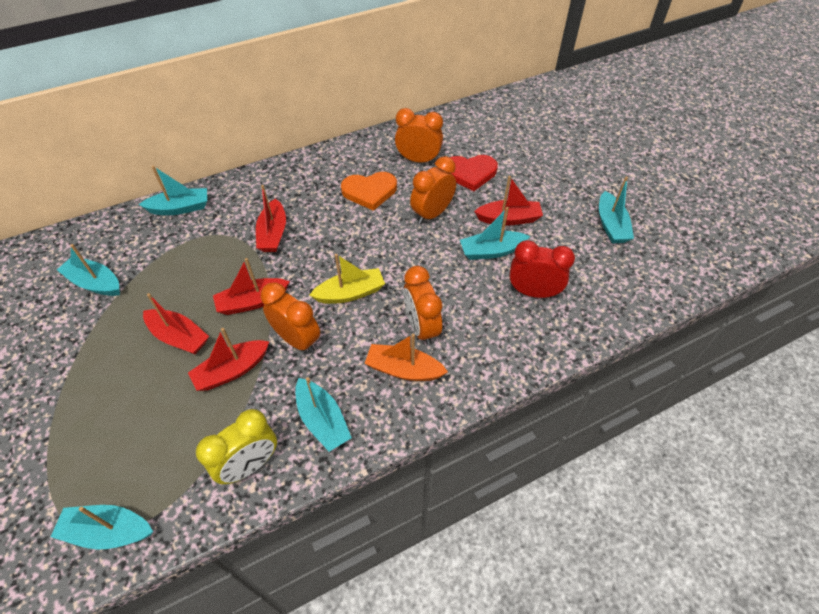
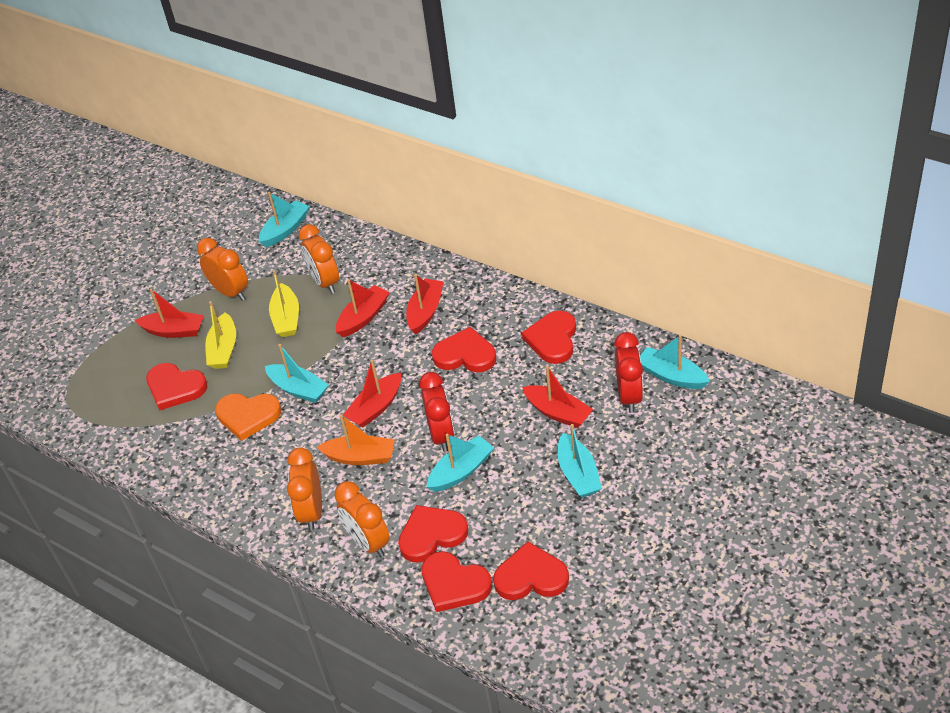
red clock: 1 -> 2
red heart: 1 -> 6
turquoise boat: 6 -> 5
yellow boat: 1 -> 2
yellow clock: 1 -> 0

